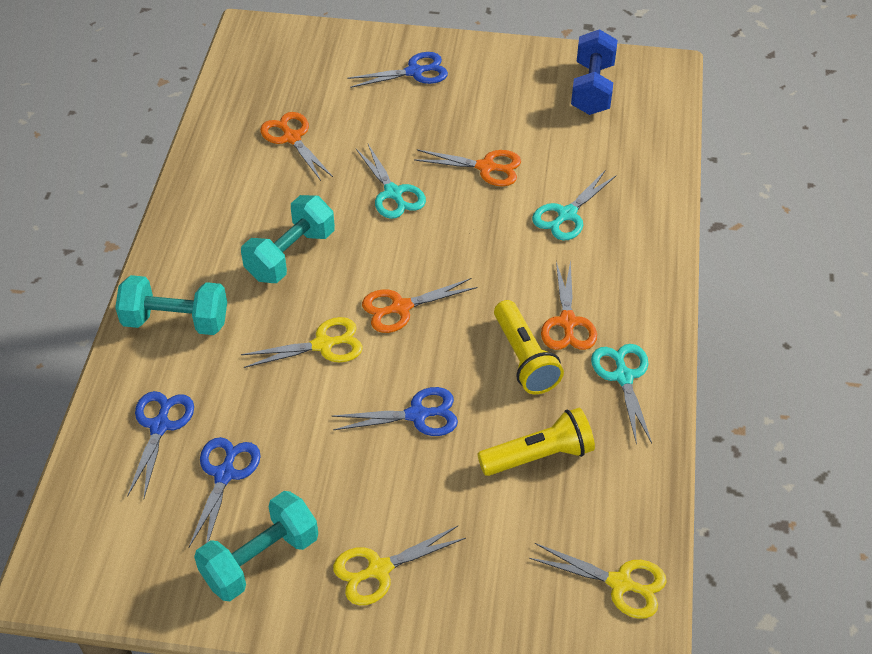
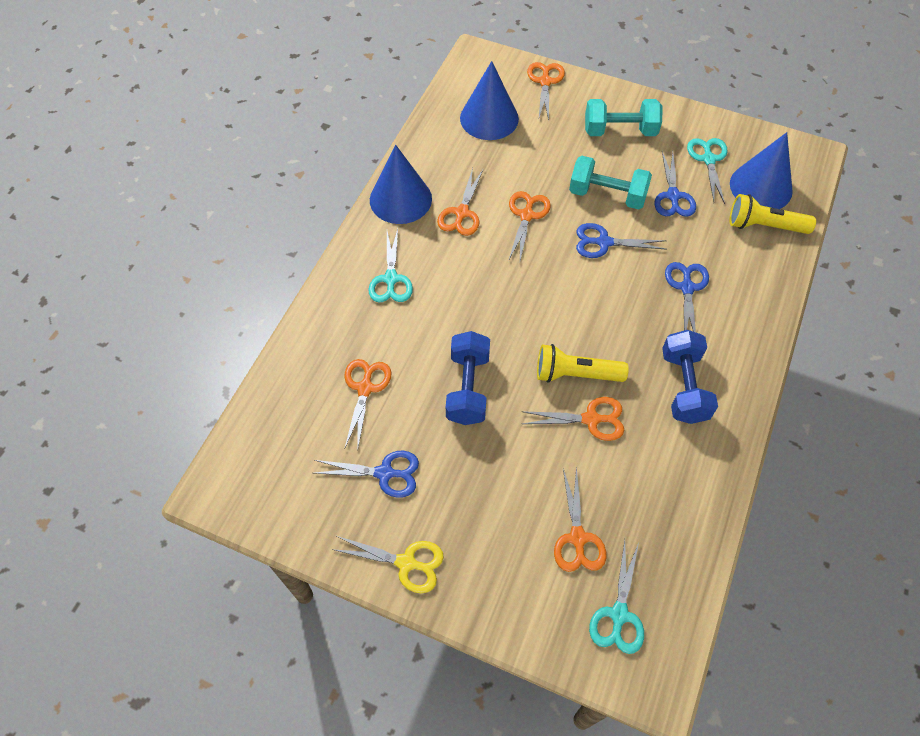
blue cone: 0 -> 3
blue dumbbell: 1 -> 2
orange scissors: 4 -> 6
turquoise dumbbell: 3 -> 2
yellow scissors: 3 -> 1

